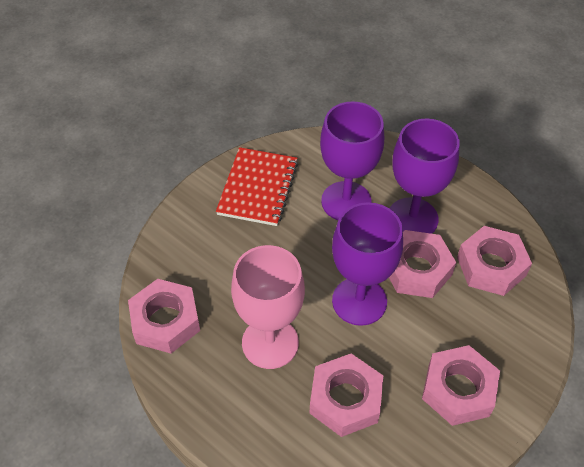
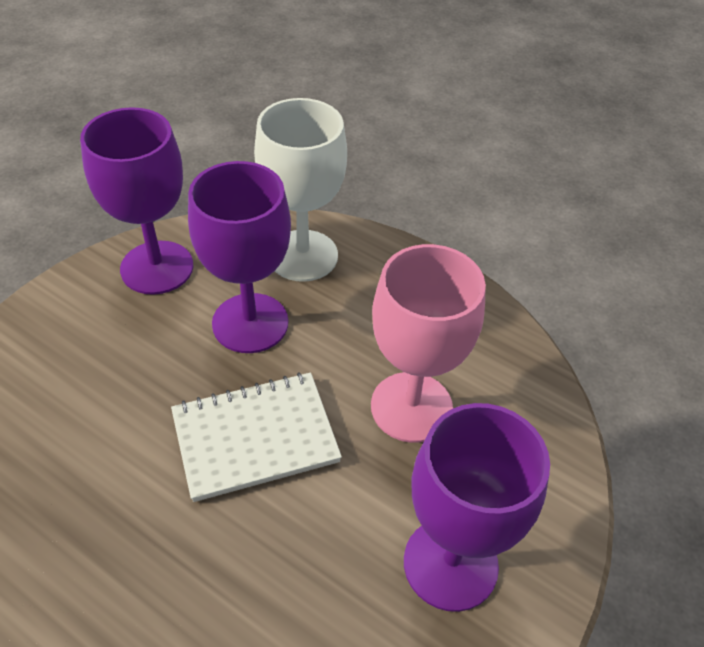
pink nut: 5 -> 0
red notebook: 1 -> 0
white goblet: 0 -> 1
white notebook: 0 -> 1

